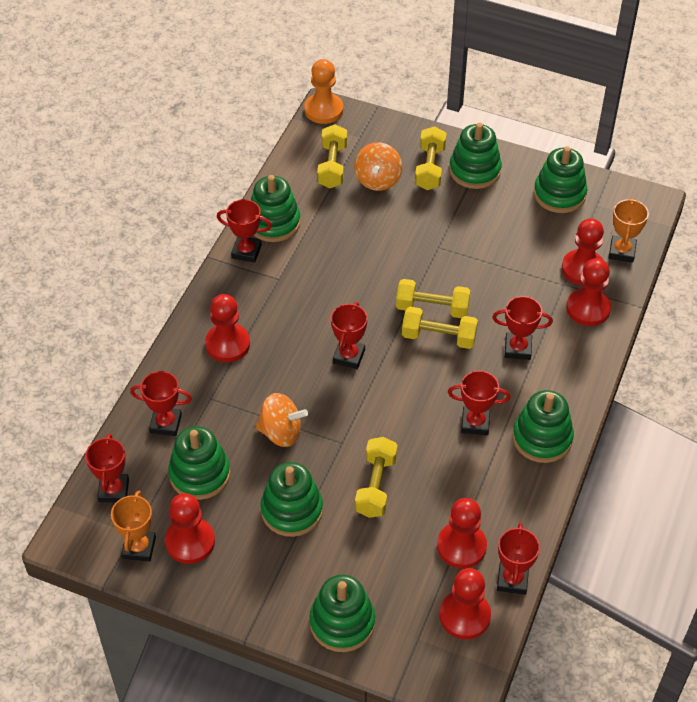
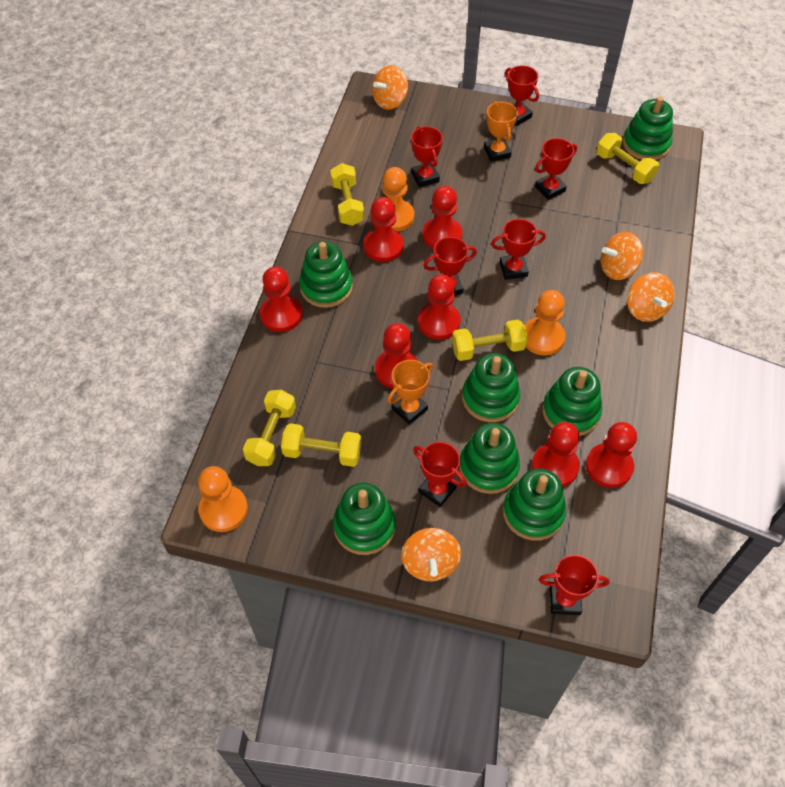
orange pawn: 1 -> 3
orange spinning top: 2 -> 4
red pawn: 6 -> 7

